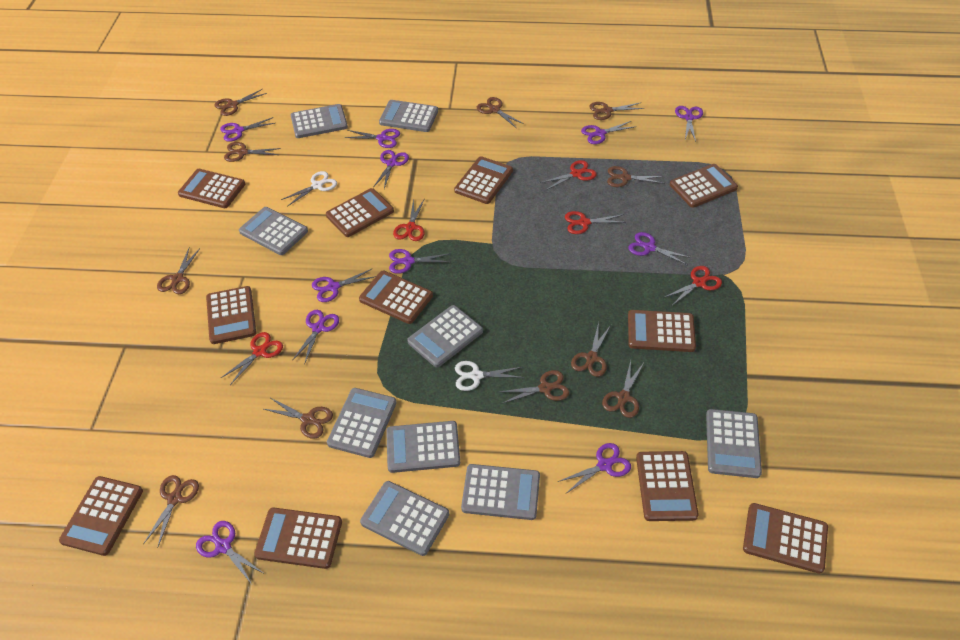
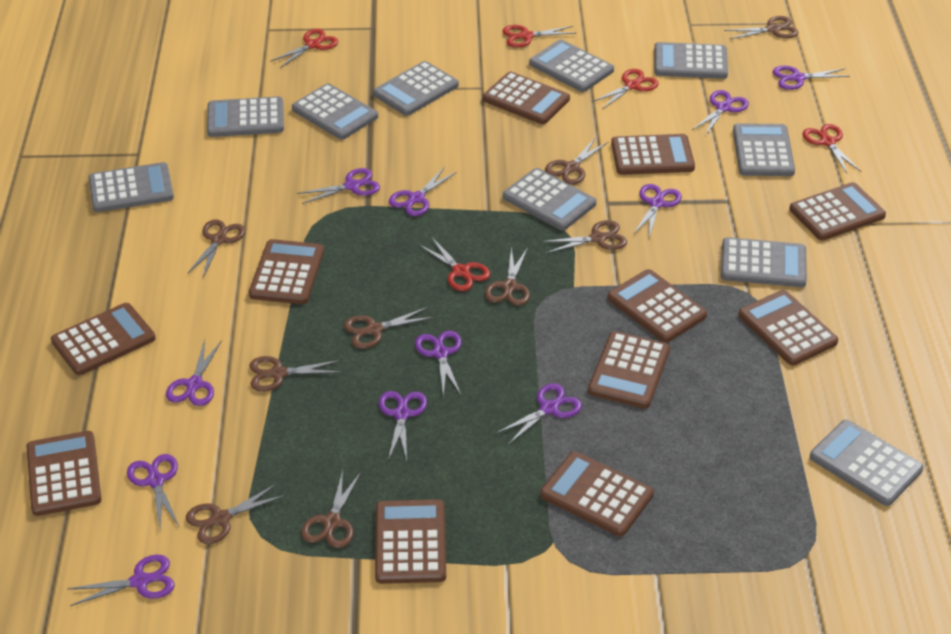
brown scissors: 11 -> 9
grey calculator: 9 -> 10
white scissors: 2 -> 0

